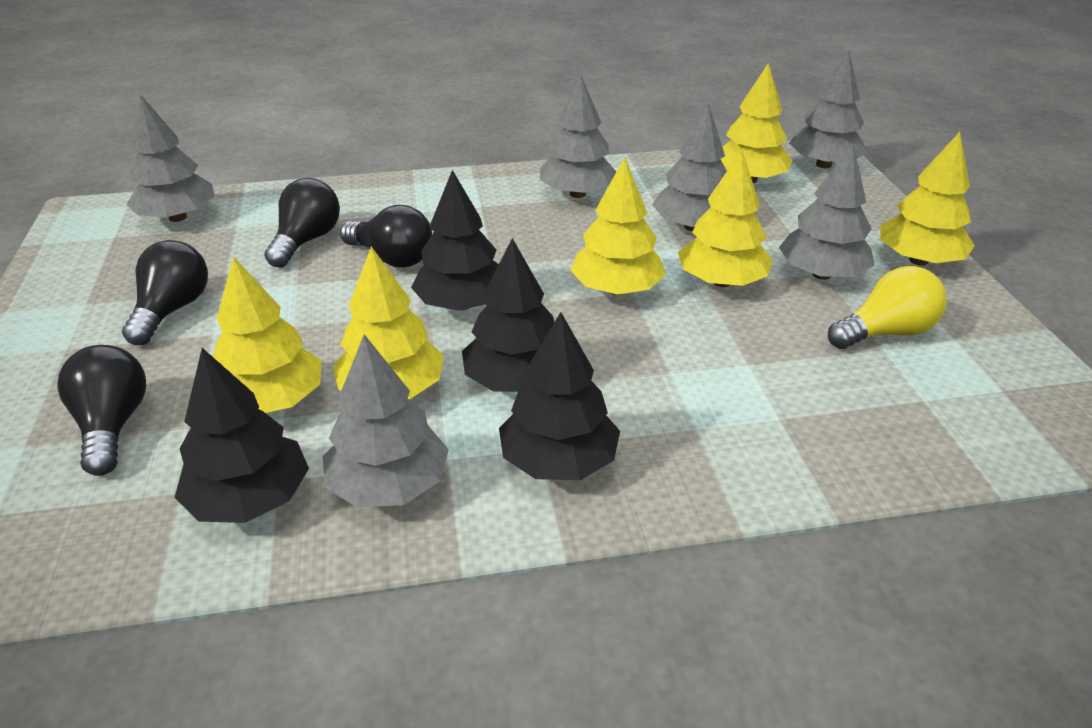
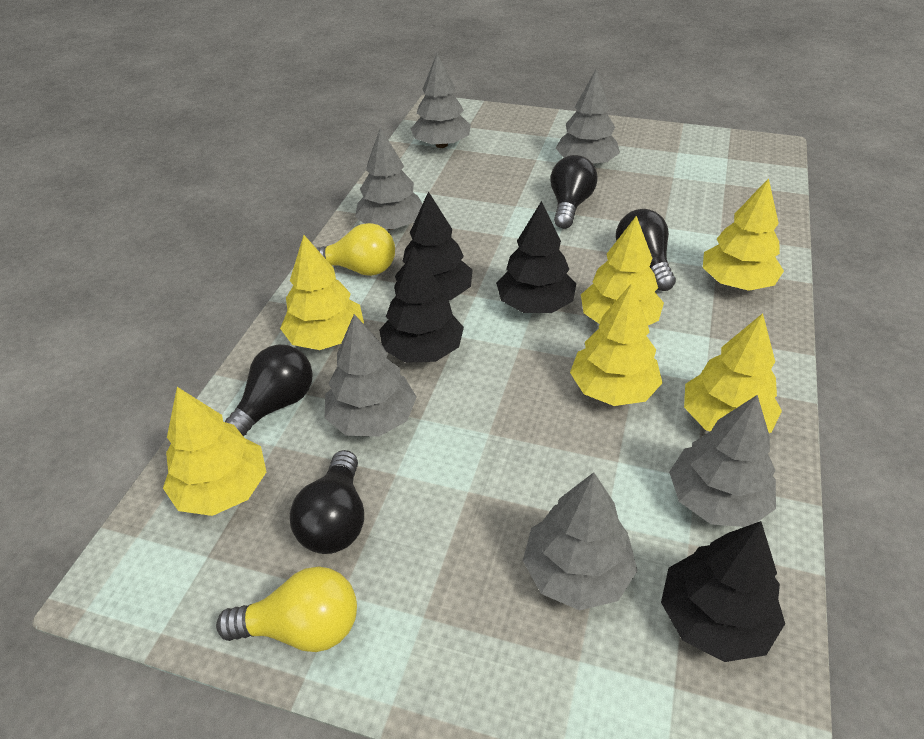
yellow light bulb: 1 -> 2

